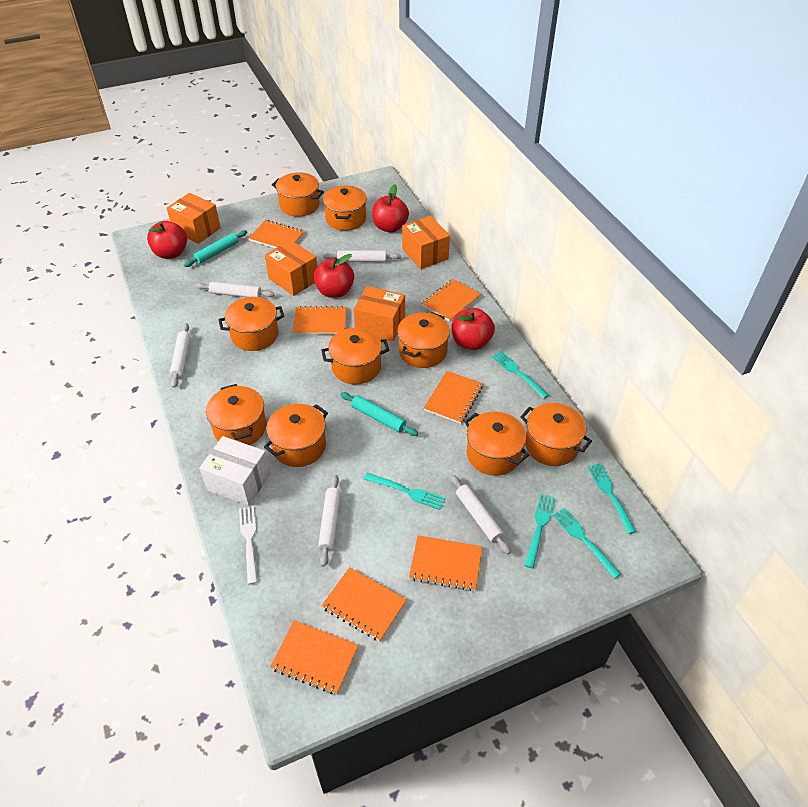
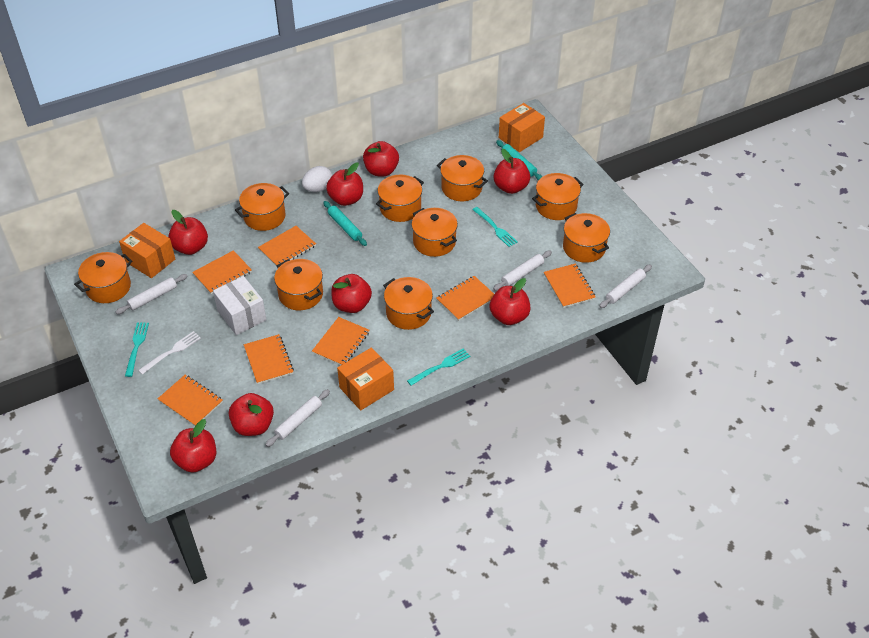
orange box: 4 -> 3
red apple: 4 -> 8
turquoise fork: 5 -> 3
white egg: 0 -> 1
white rolling pin: 5 -> 4

